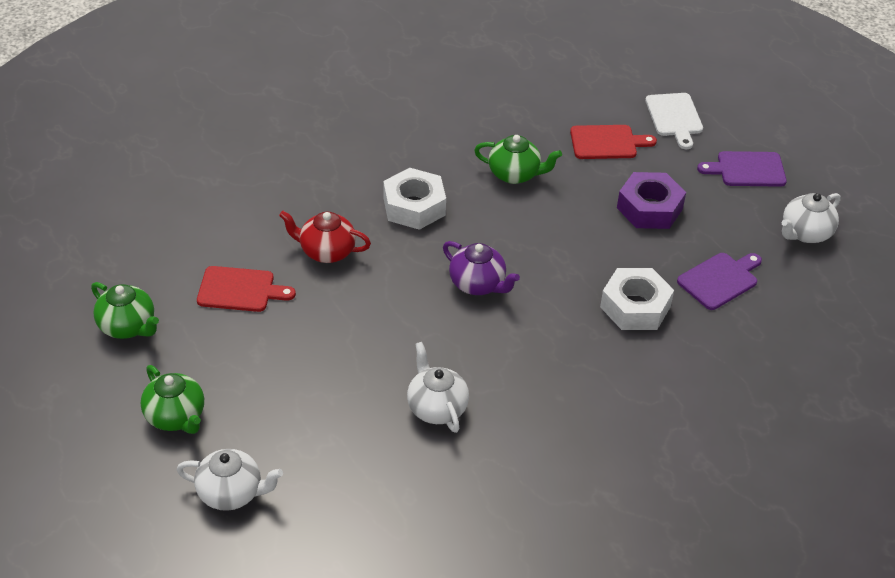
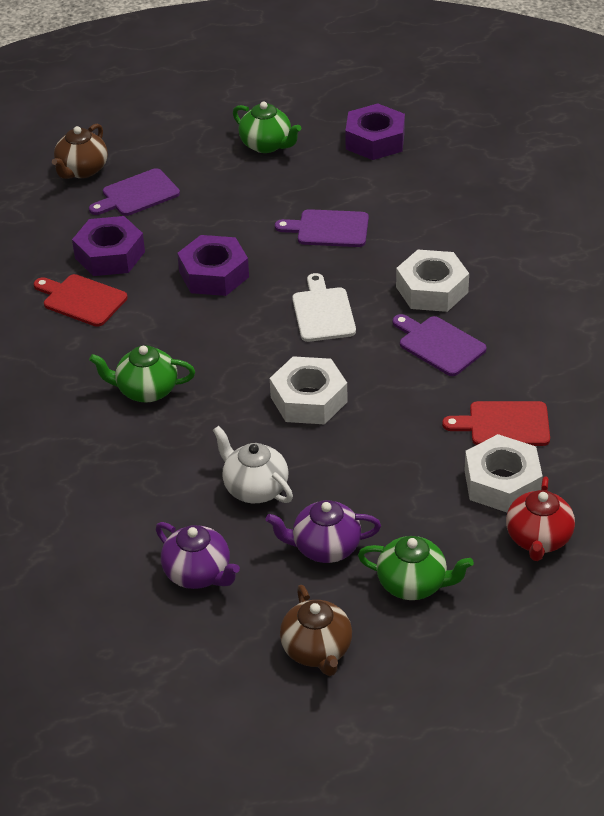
brown teapot: 0 -> 2
purple cutting board: 2 -> 3
purple nut: 1 -> 3
purple teapot: 1 -> 2
white nut: 2 -> 3
white teapot: 3 -> 1

